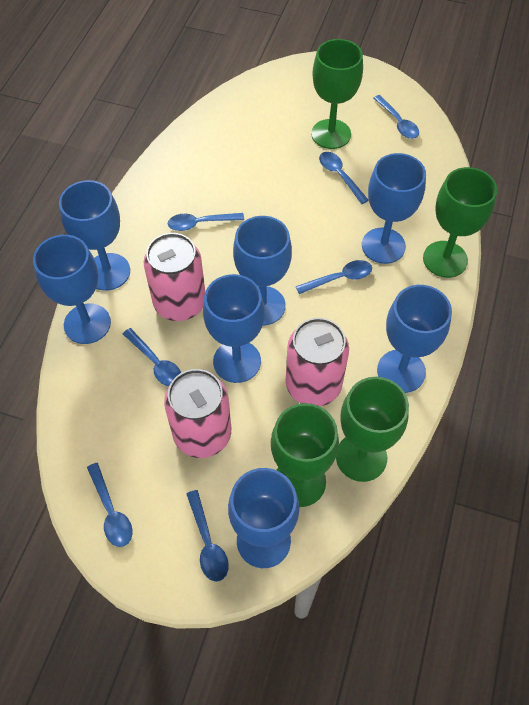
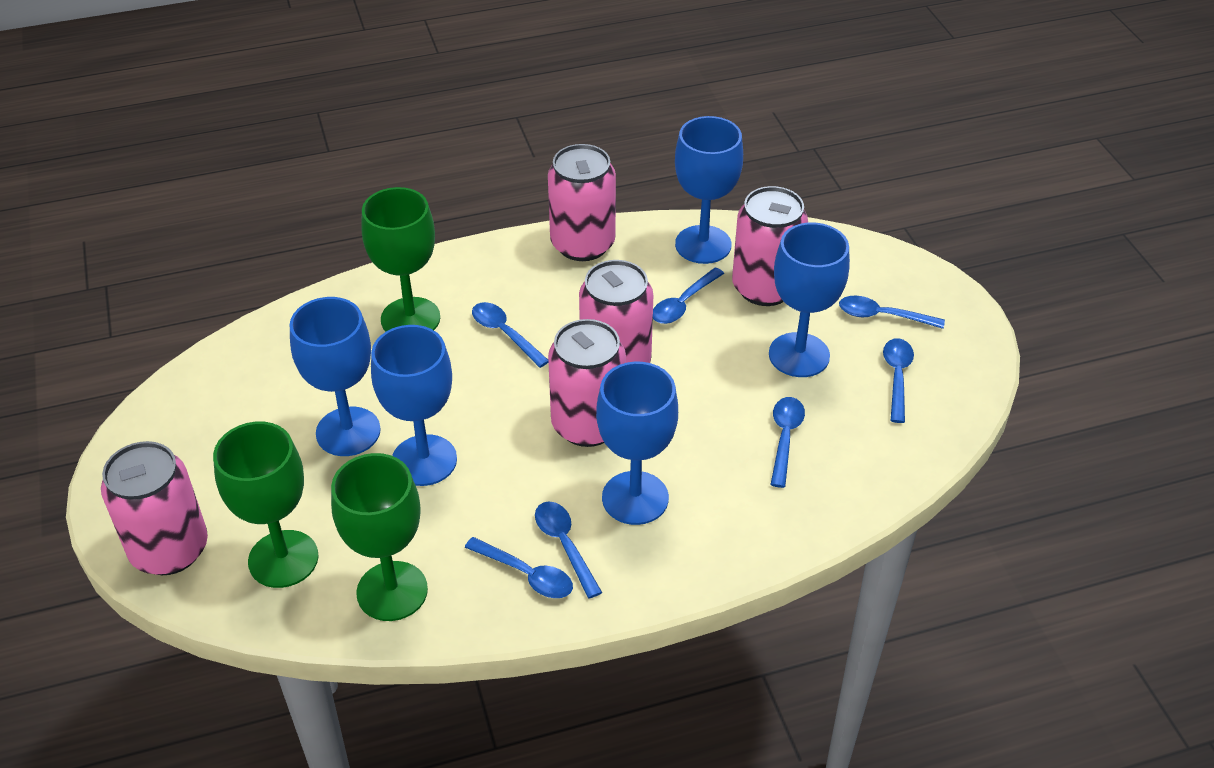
blue goblet: 7 -> 5
green goblet: 4 -> 3
pink can: 3 -> 5

